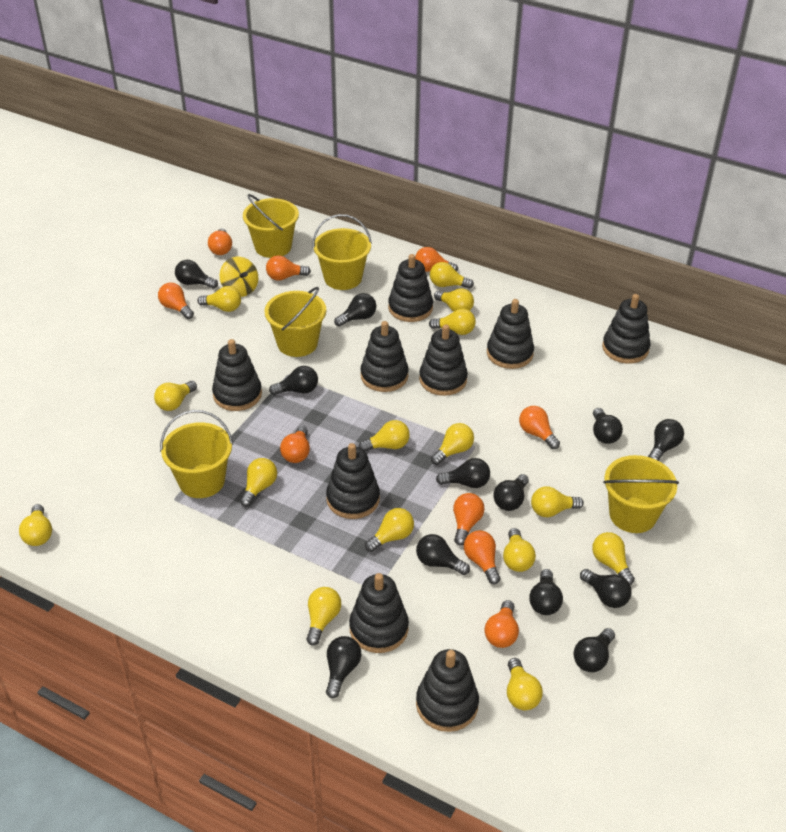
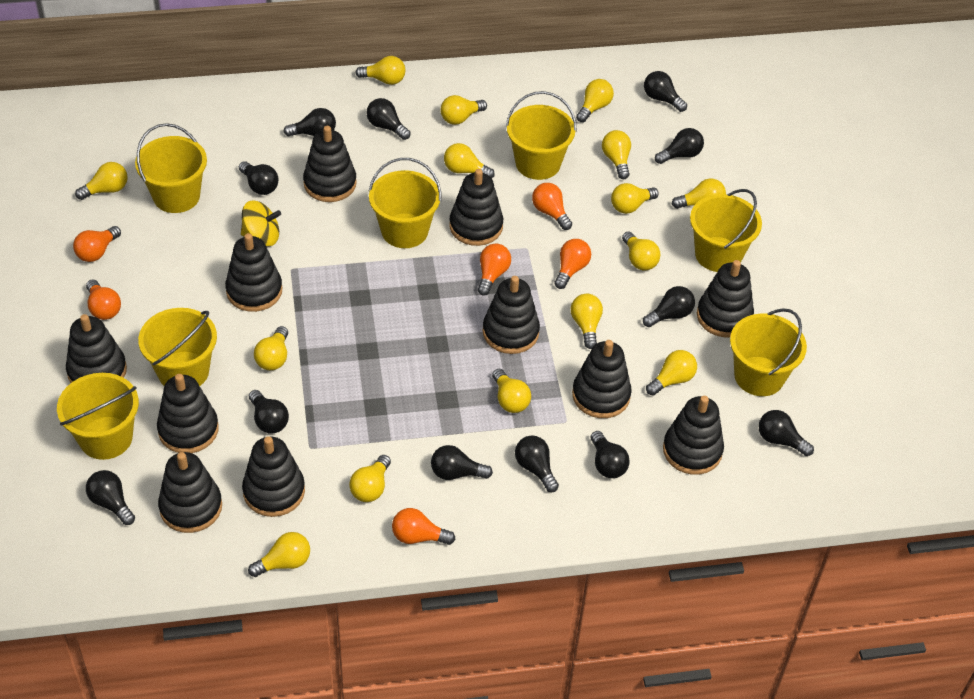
black stacking toy: 9 -> 11
orange light bulb: 9 -> 6
yellow bucket: 5 -> 7

